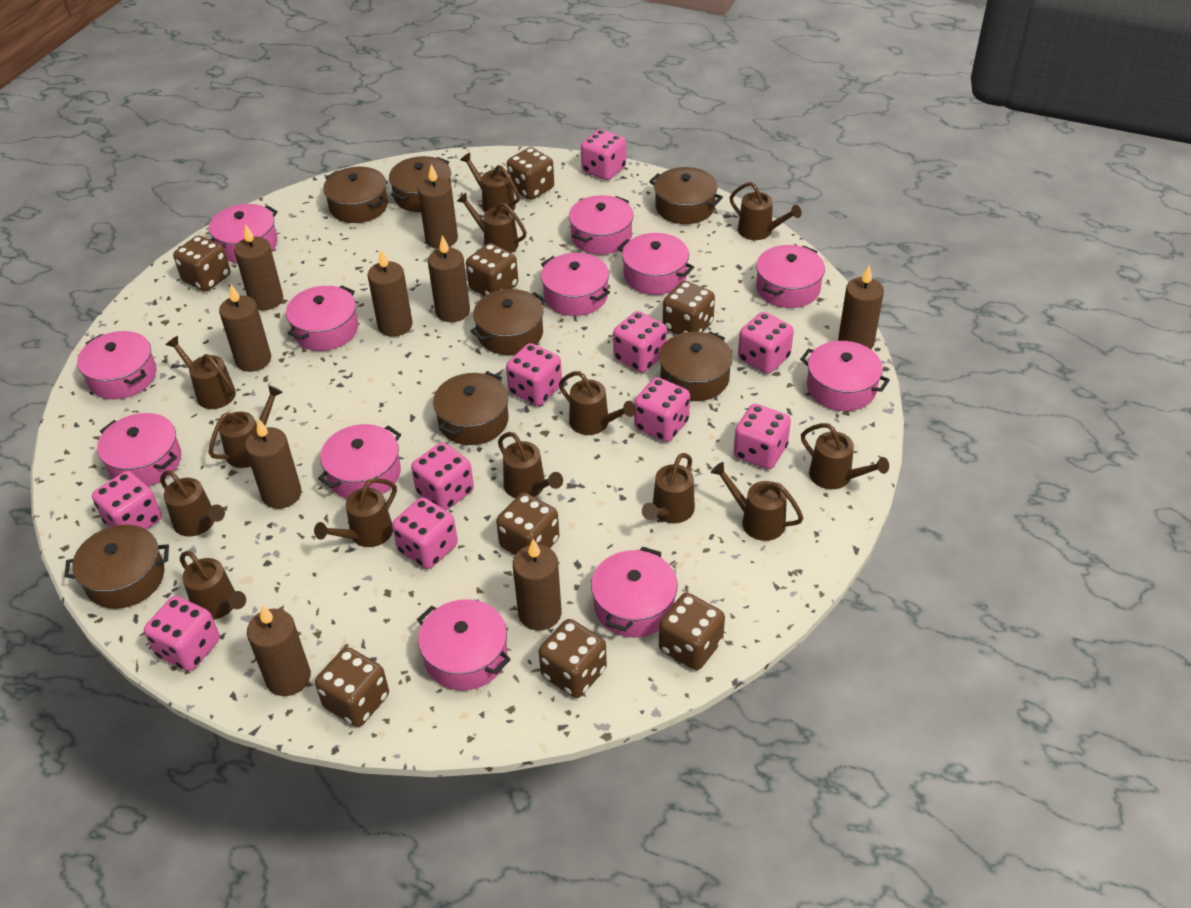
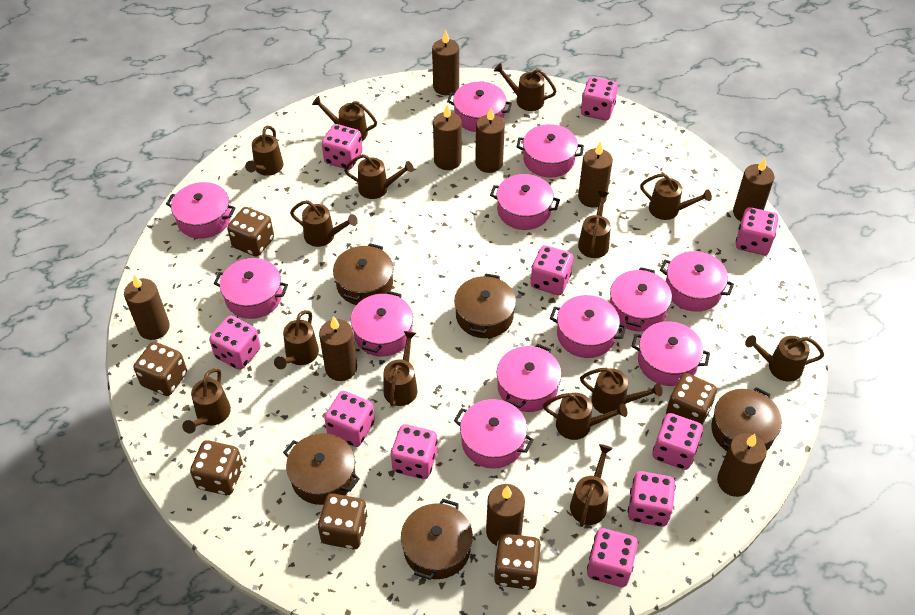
brown dice: 8 -> 6
brown pot: 7 -> 5
brown watering can: 13 -> 14

